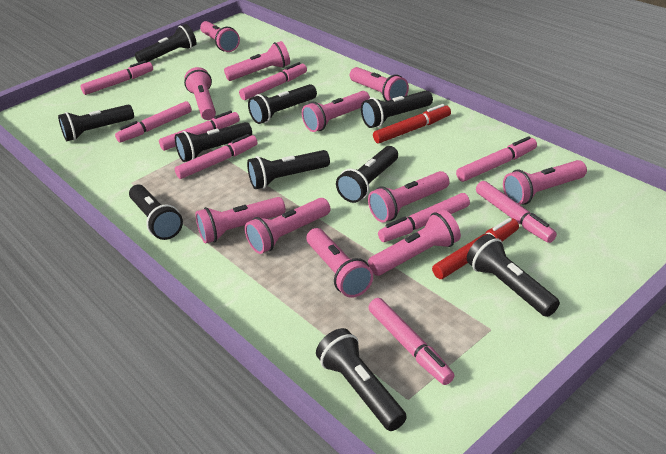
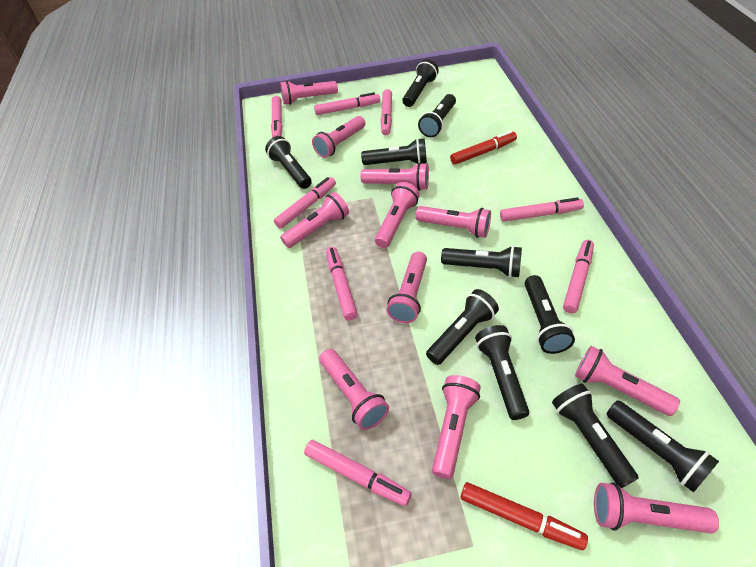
pink marker: 9 -> 8

